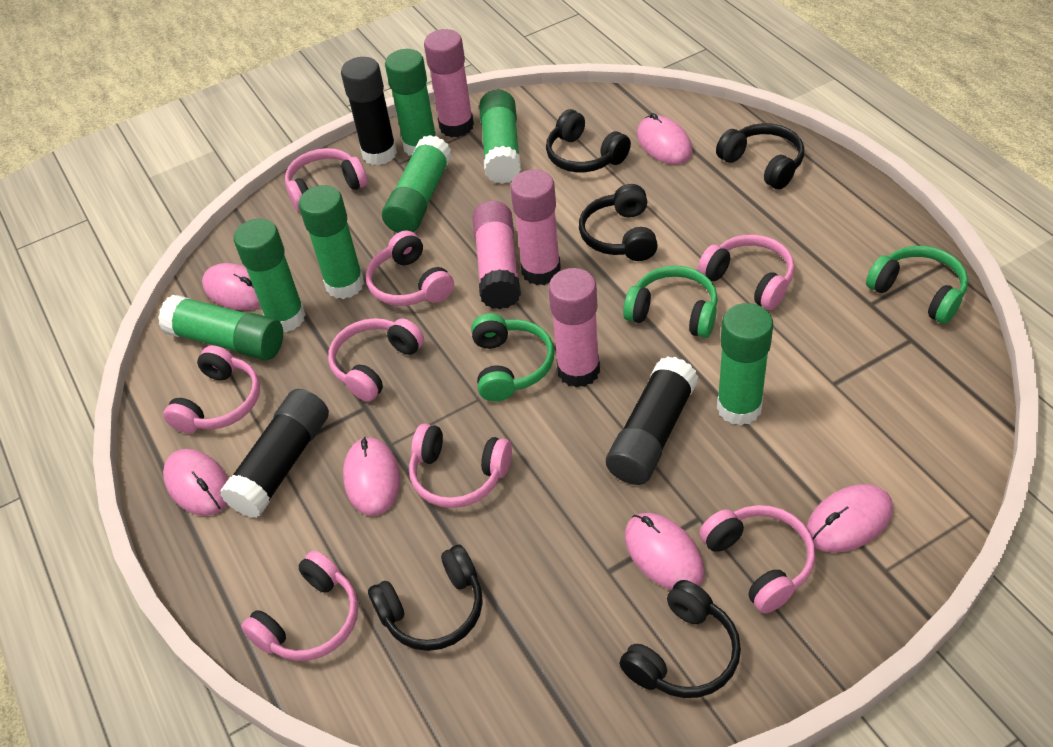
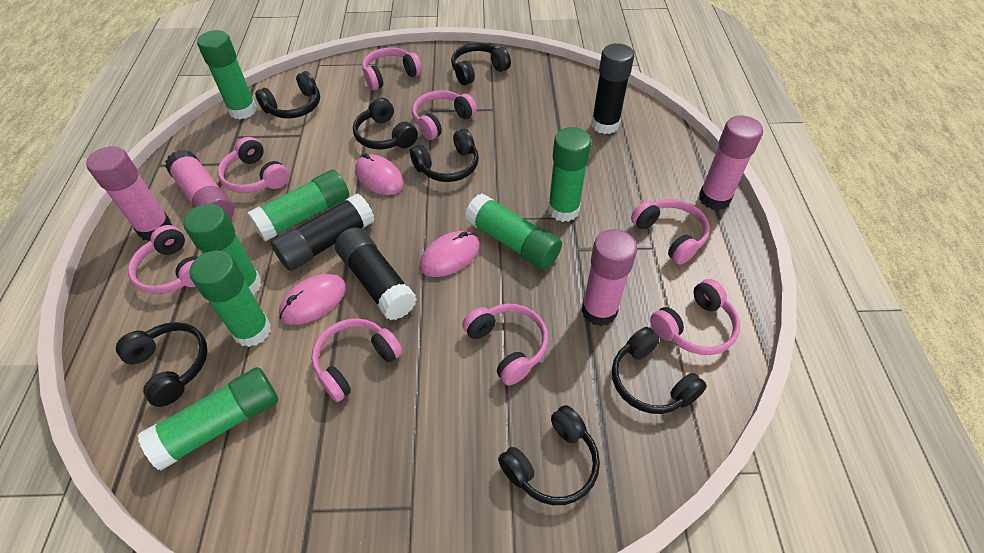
black headphones: 5 -> 7
green headphones: 3 -> 0
pink mouse: 6 -> 3

